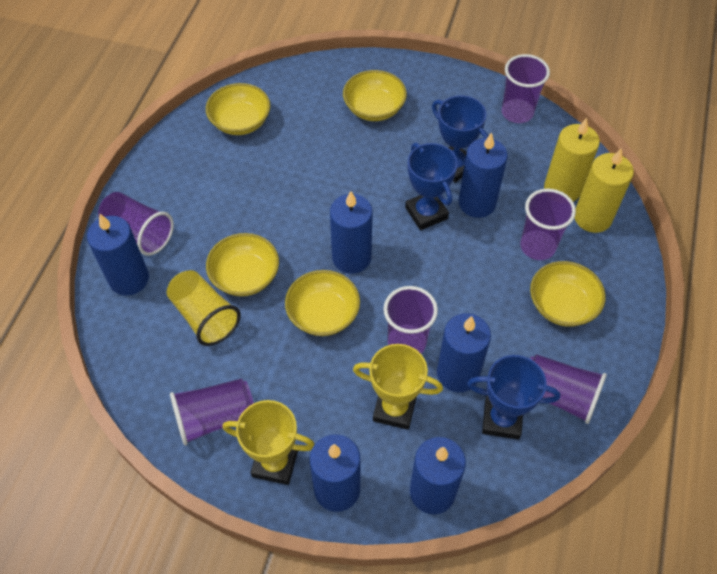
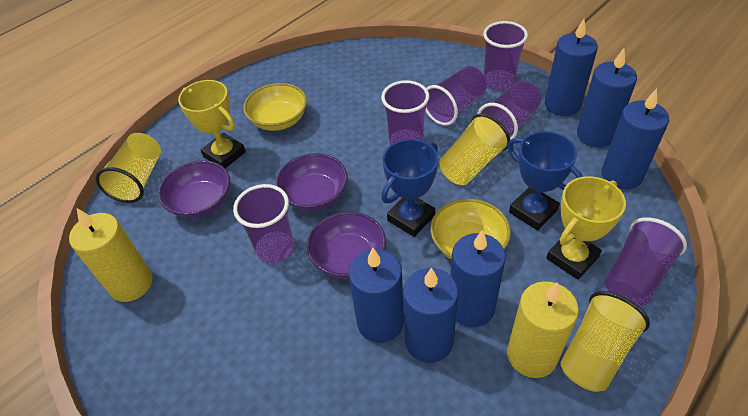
blue trophy: 3 -> 2
purple bowl: 0 -> 3
yellow bowl: 5 -> 2
yellow cup: 1 -> 3

